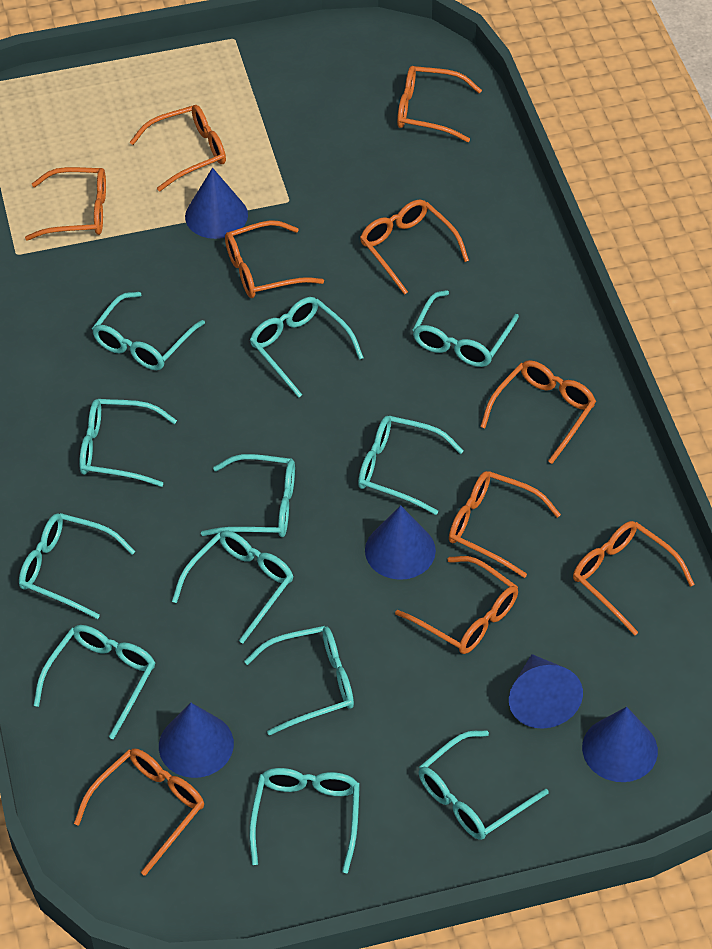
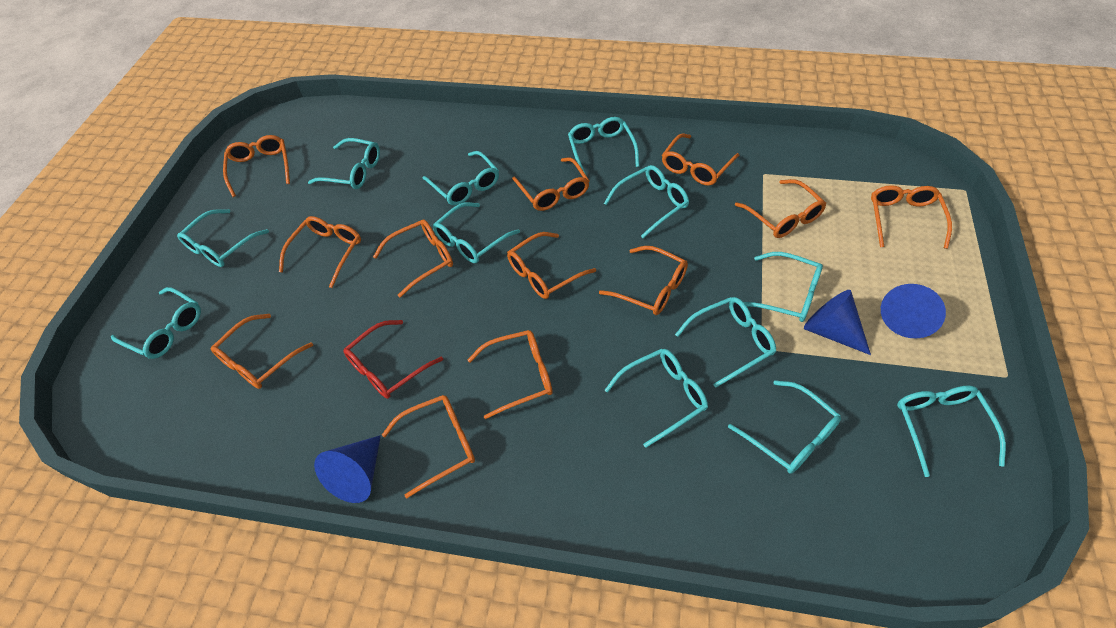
blue cone: 5 -> 3
orange glasses: 10 -> 12
red glasses: 0 -> 1

